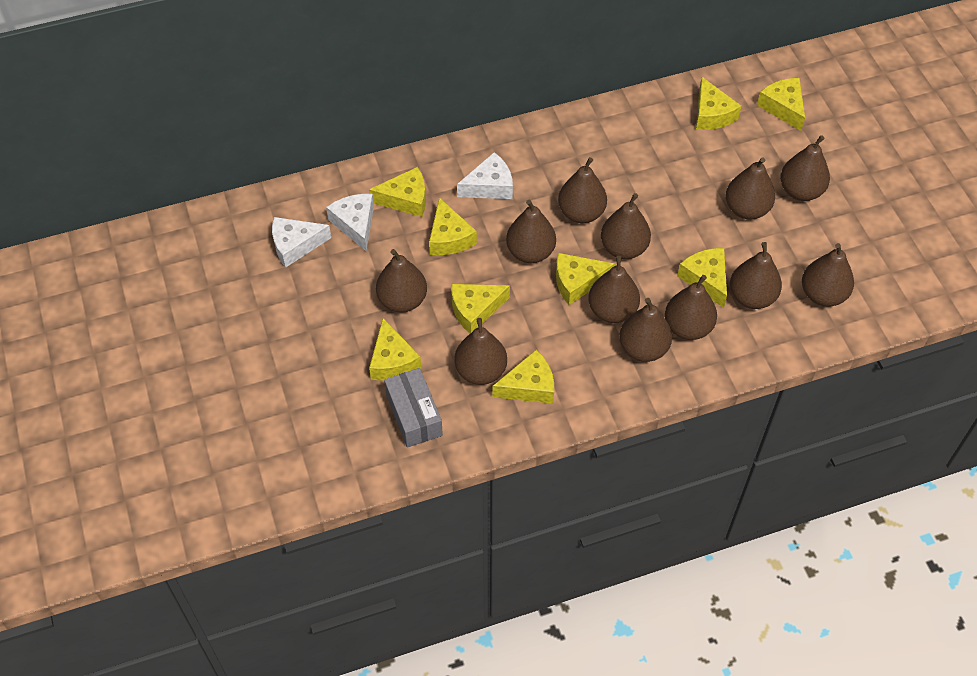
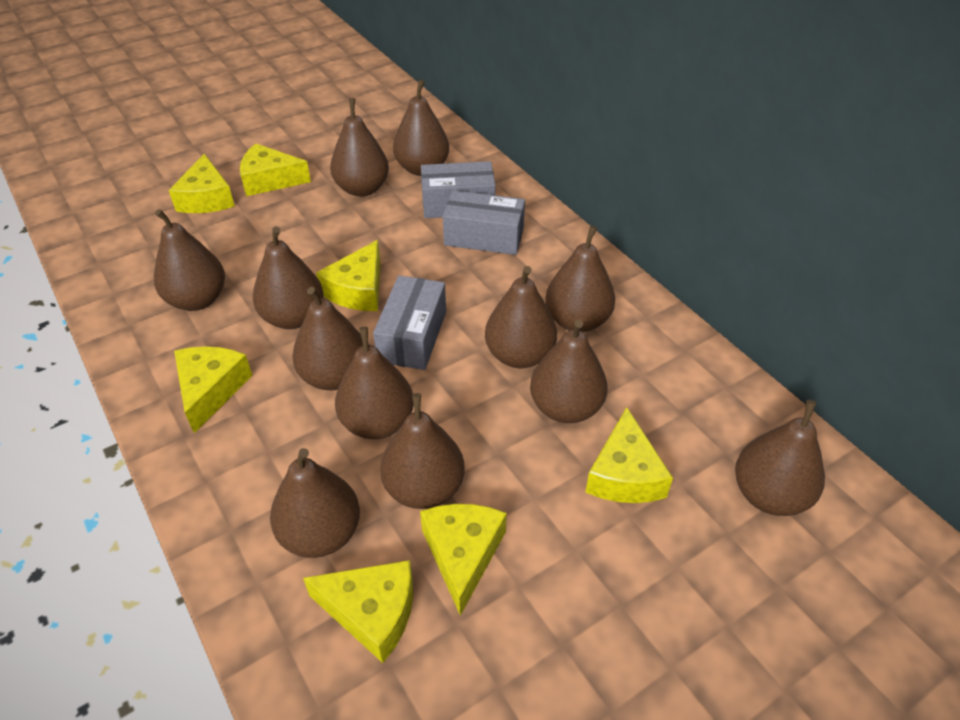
grey box: 1 -> 3
white cheese: 3 -> 0
yellow cheese: 9 -> 7

